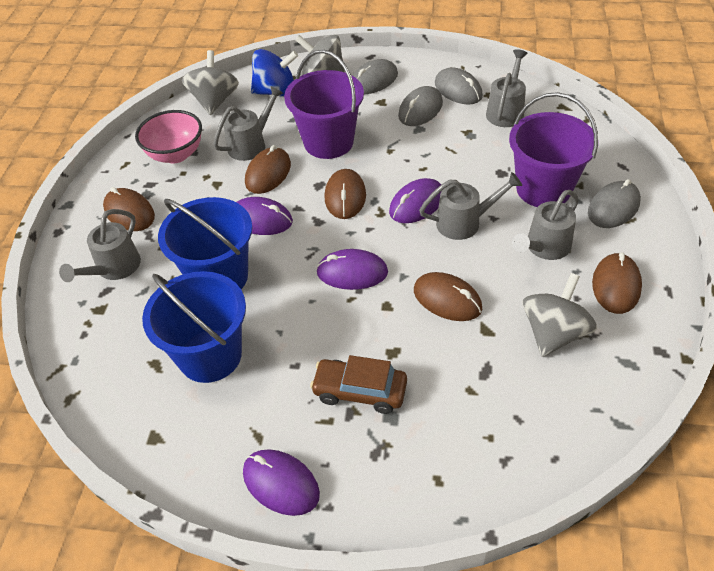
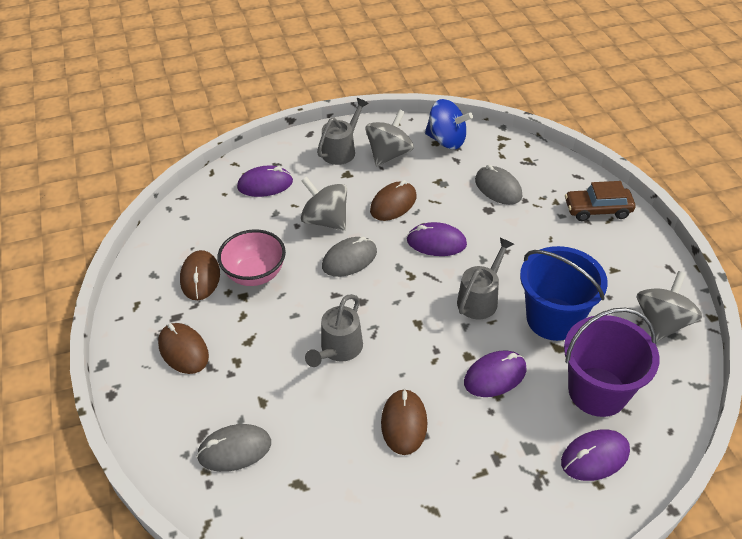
blue bucket: 2 -> 1
brown mouse: 5 -> 4
grey mouse: 4 -> 3
grey watering can: 5 -> 3
purple bucket: 2 -> 1

